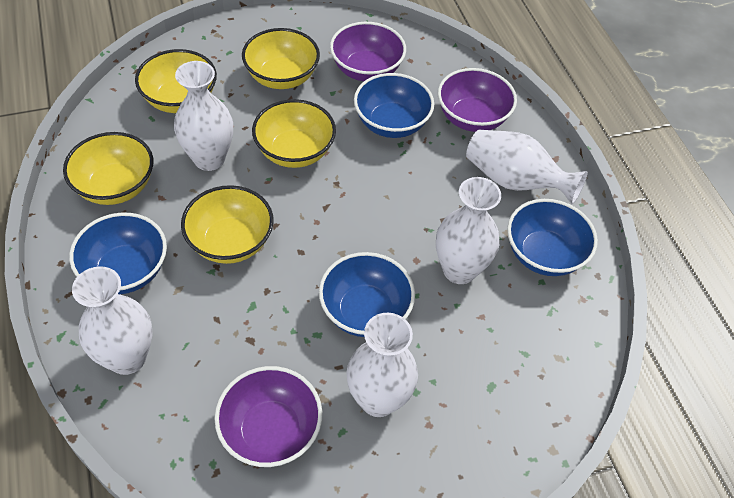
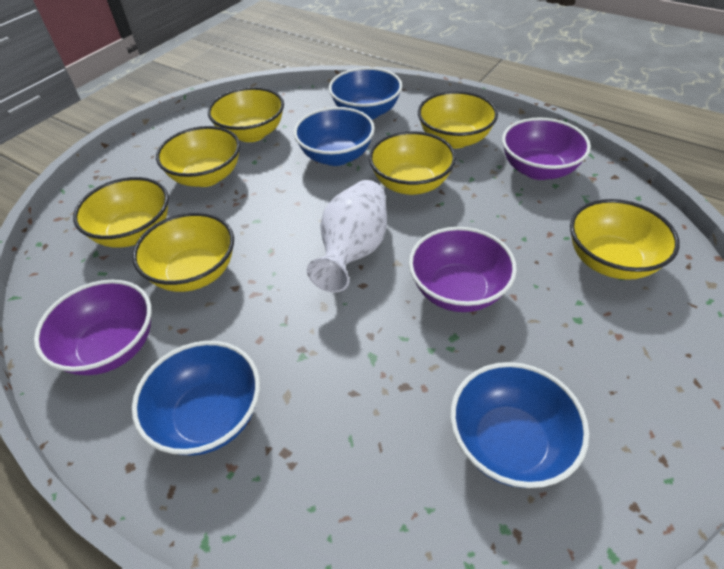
white vase: 5 -> 1
yellow bowl: 5 -> 7

